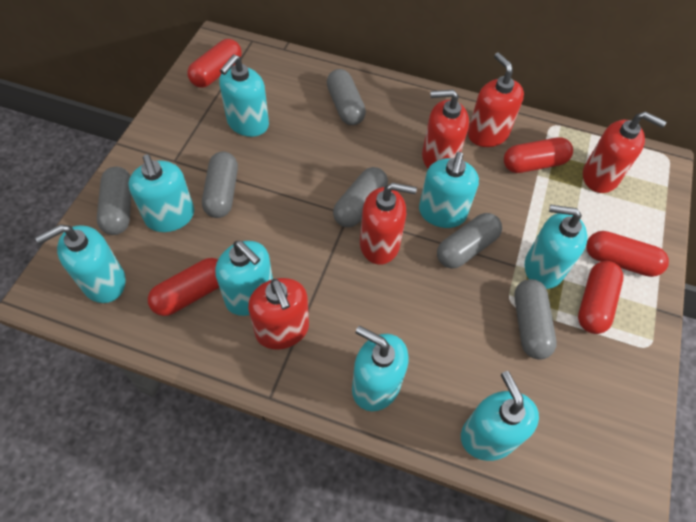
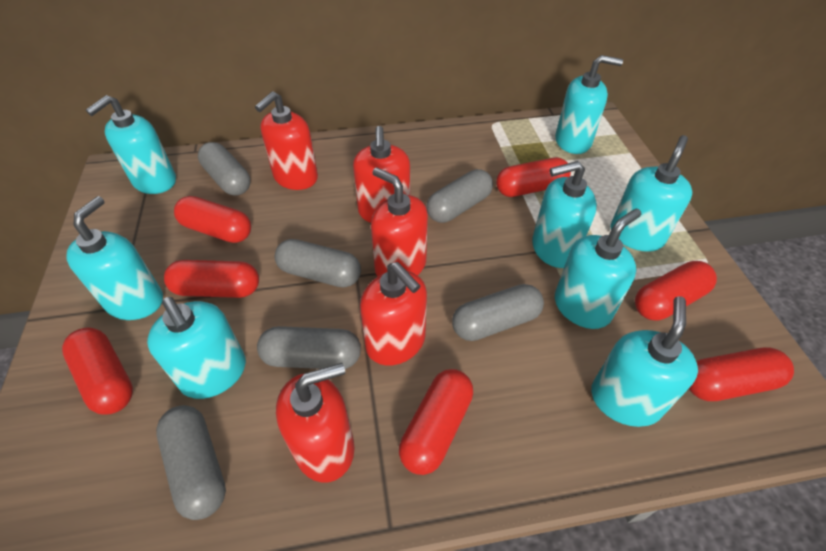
red capsule: 5 -> 7

